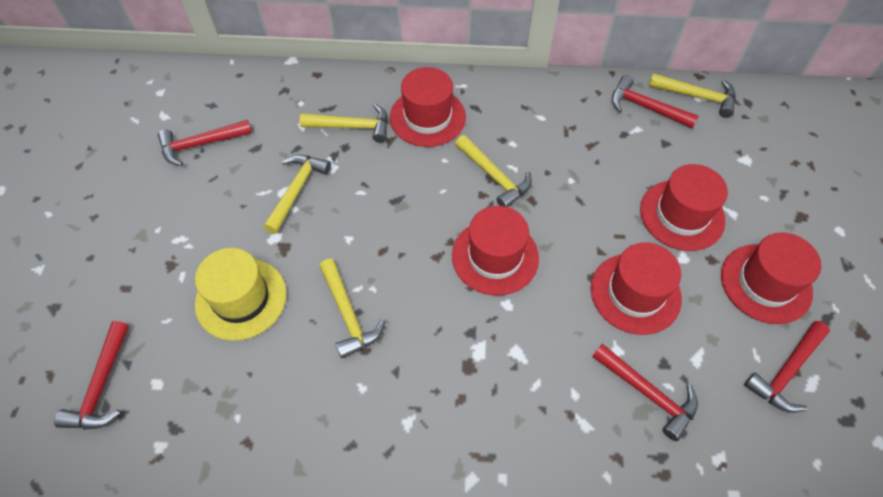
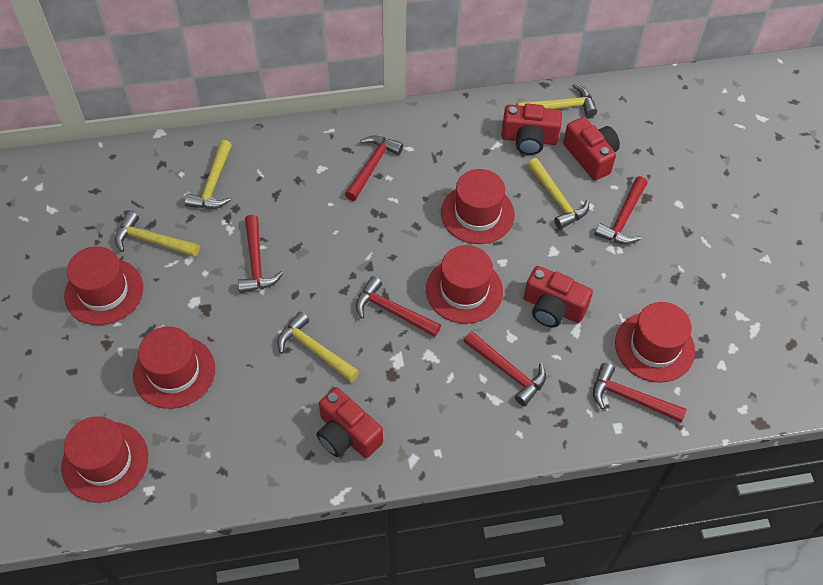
red camera: 0 -> 4
red hammer: 5 -> 6
red hat: 5 -> 6
yellow hat: 1 -> 0

